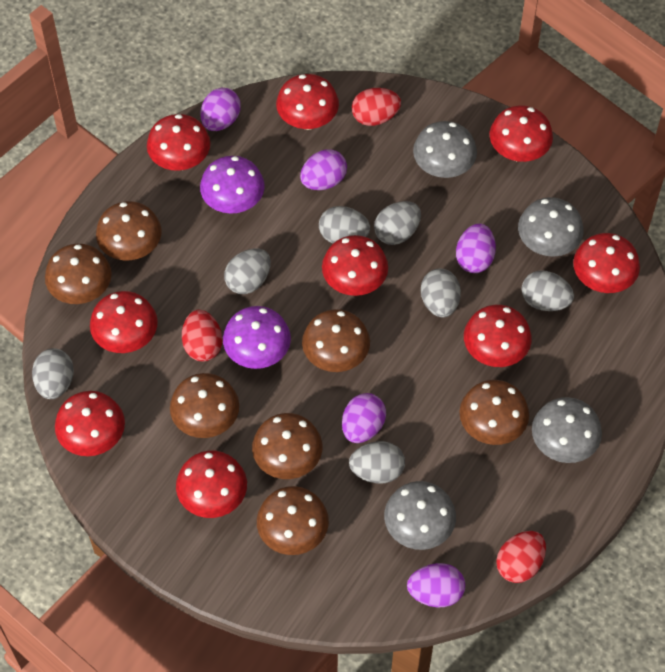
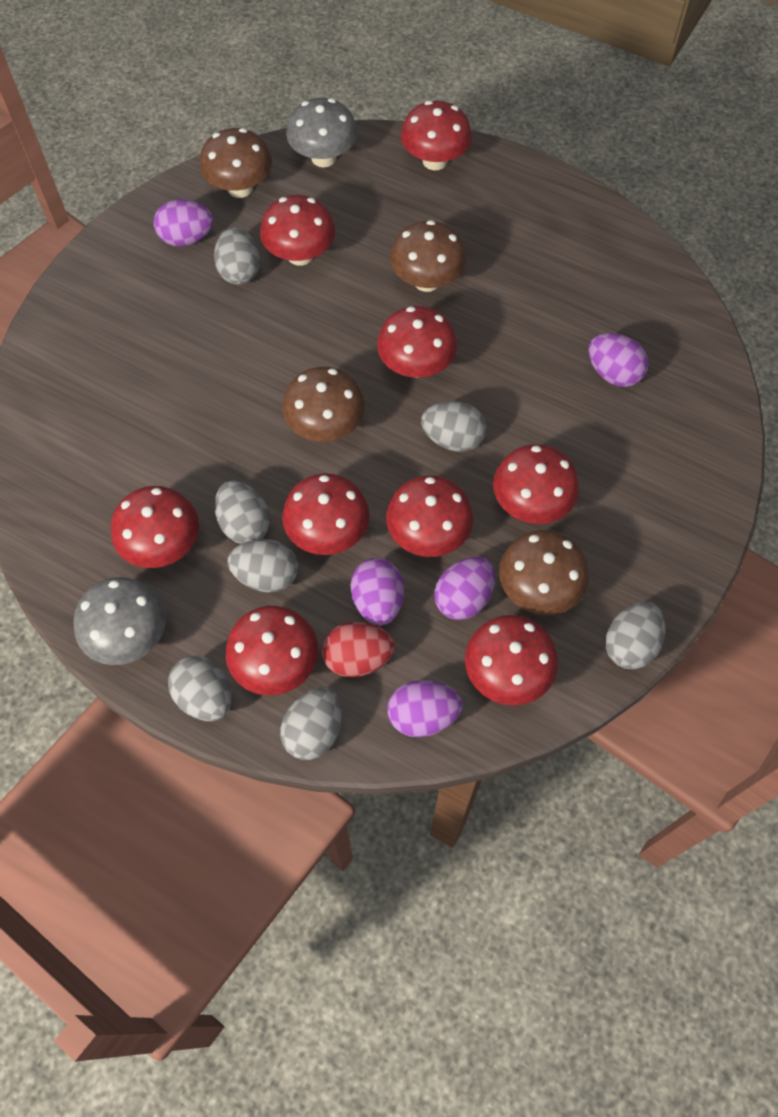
brown mushroom: 7 -> 4
grey mushroom: 4 -> 2
purple mushroom: 2 -> 0
red egg: 3 -> 1

